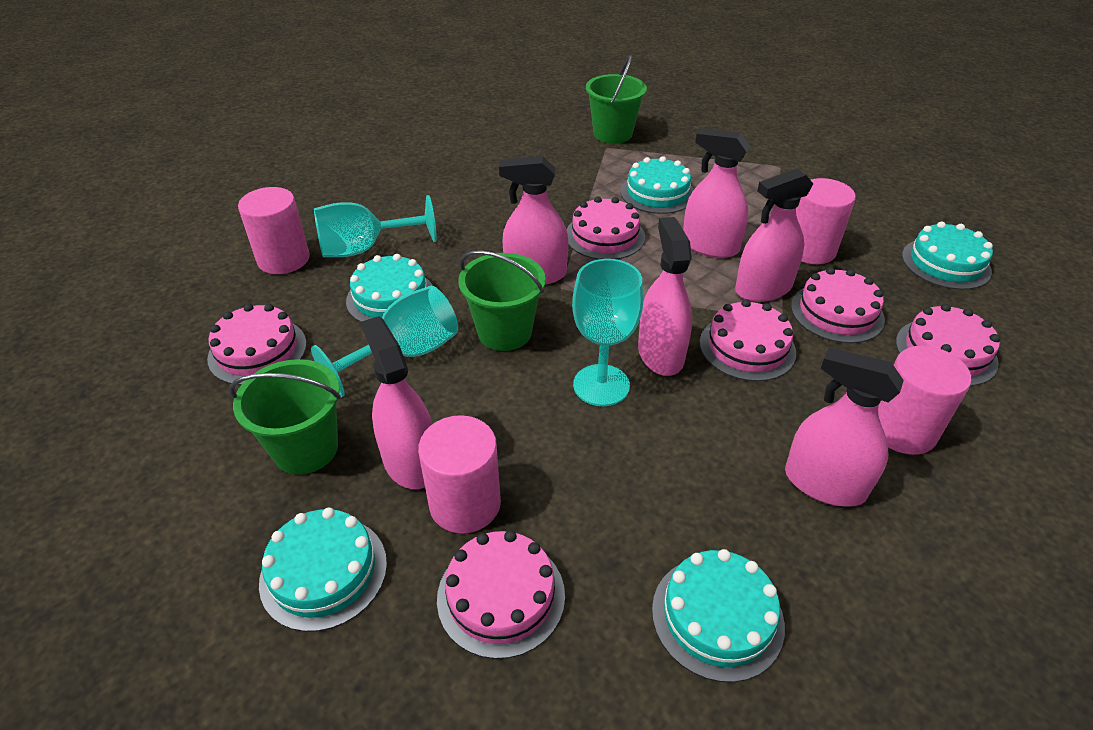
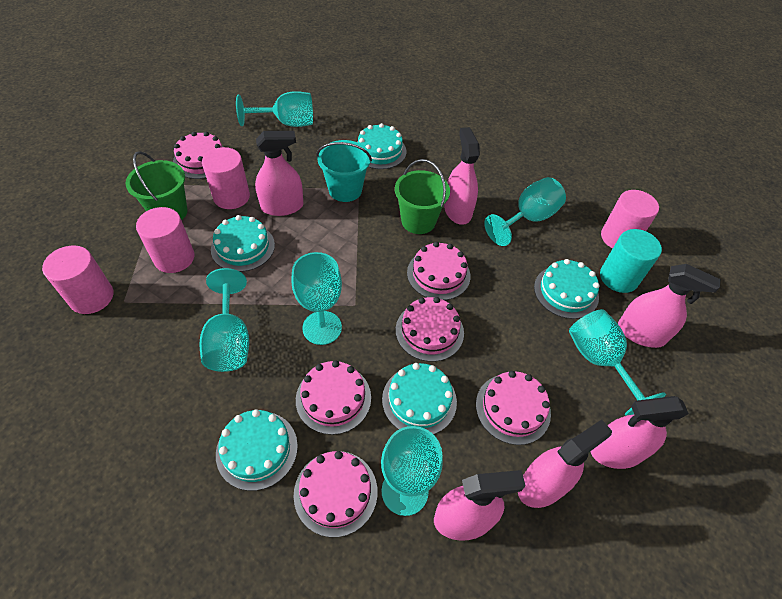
green bucket: 3 -> 2
turquoise bucket: 0 -> 1
turquoise cylinder: 0 -> 1
turquoise goblet: 3 -> 6

